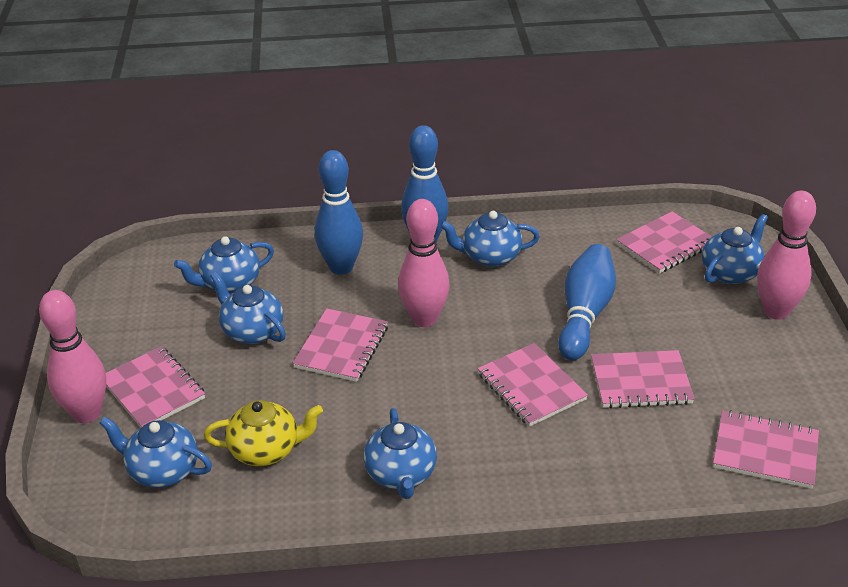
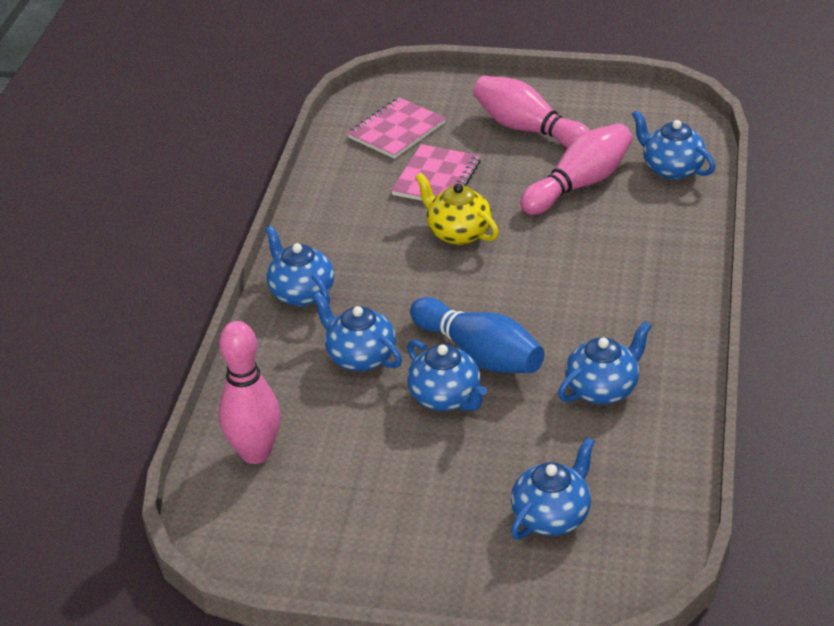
blue bowling pin: 3 -> 1
pink notebook: 6 -> 2

